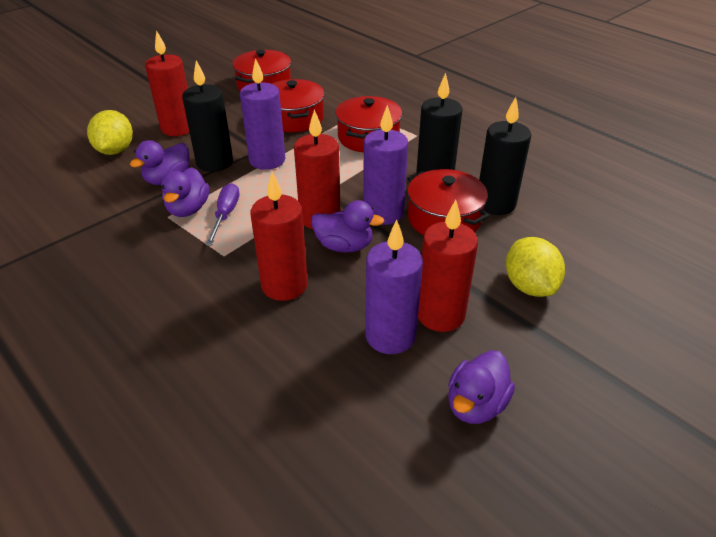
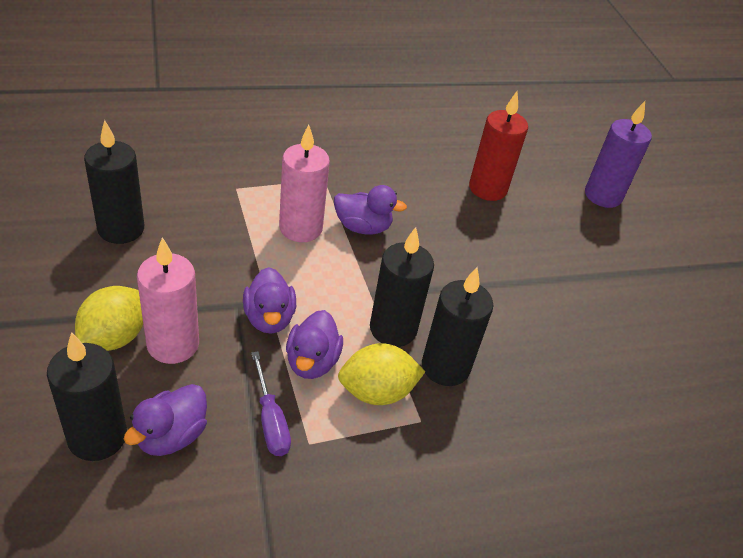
black candle: 3 -> 4
pink candle: 0 -> 2
purple candle: 3 -> 1
red candle: 4 -> 1
red pot: 4 -> 0

